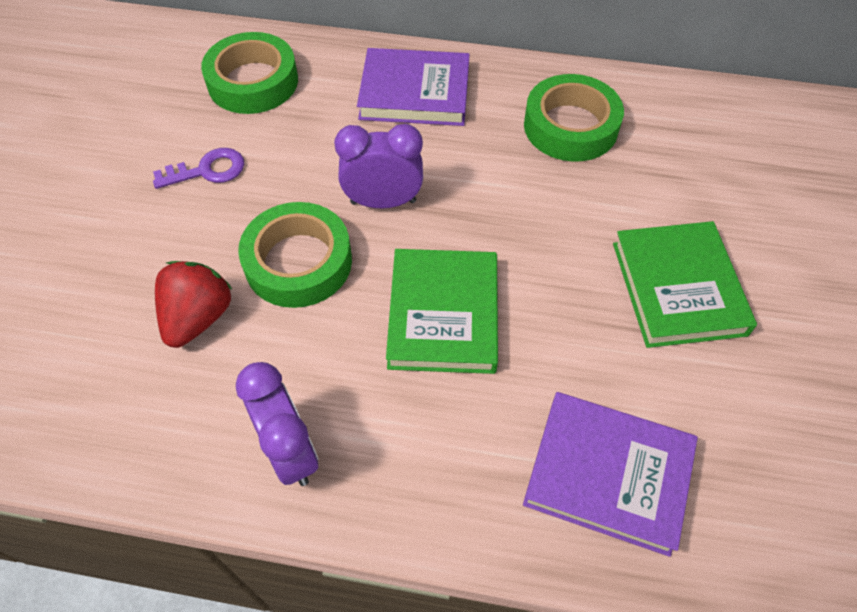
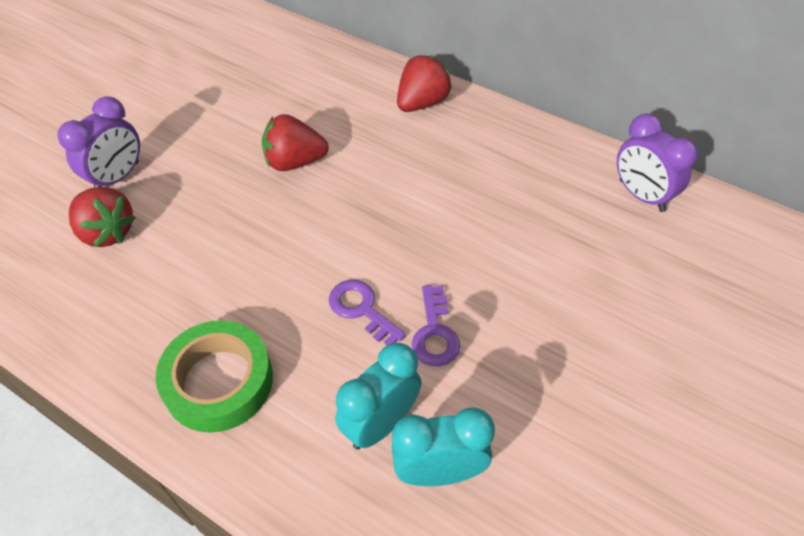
green book: 2 -> 0
green tape: 3 -> 1
purple book: 2 -> 0
purple key: 1 -> 2
red strawberry: 1 -> 3
turquoise clock: 0 -> 2

